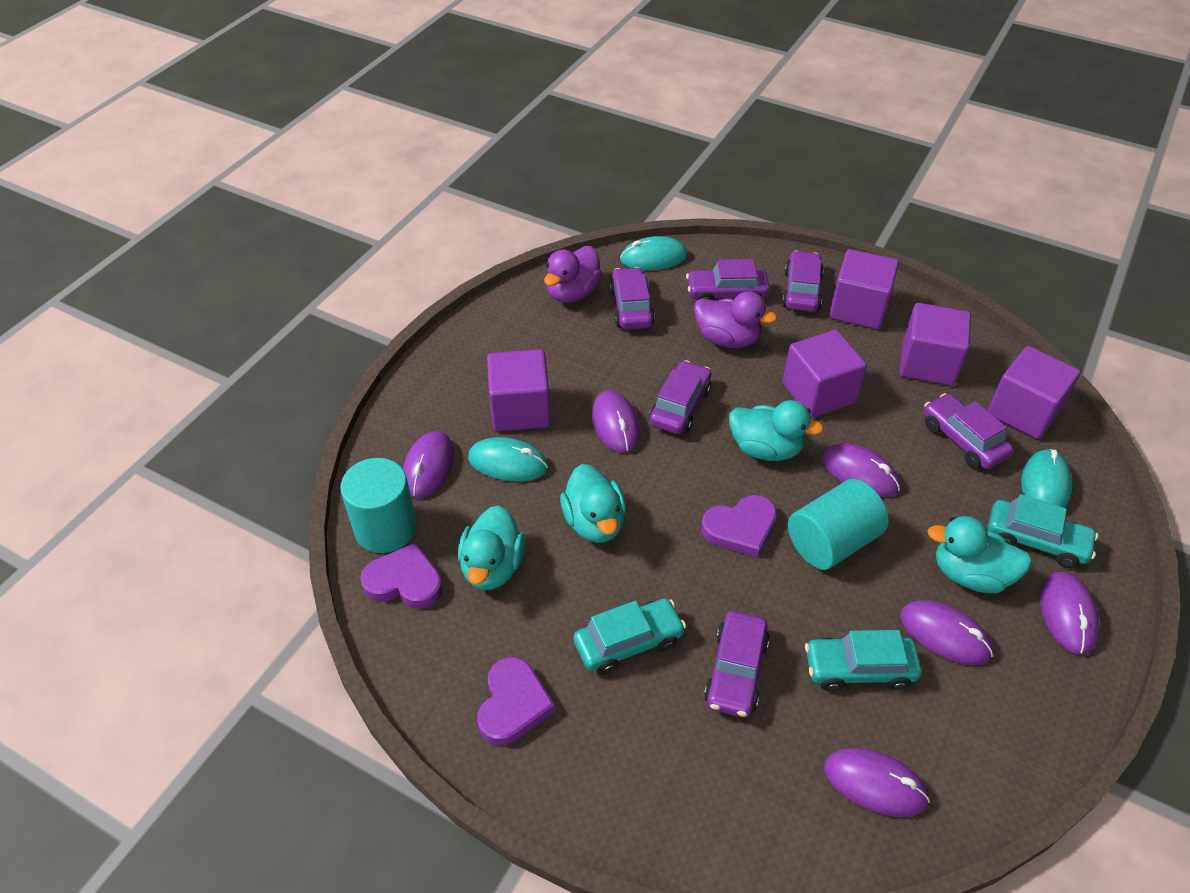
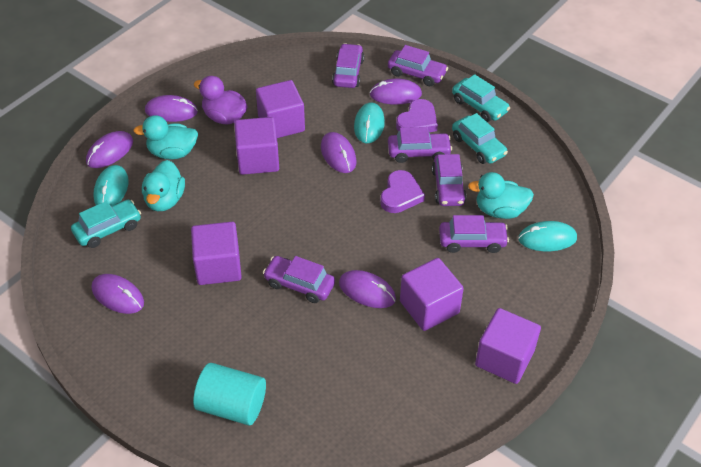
purple duck: 2 -> 1
purple heart: 3 -> 2
turquoise cylinder: 2 -> 1
turquoise duck: 4 -> 3

